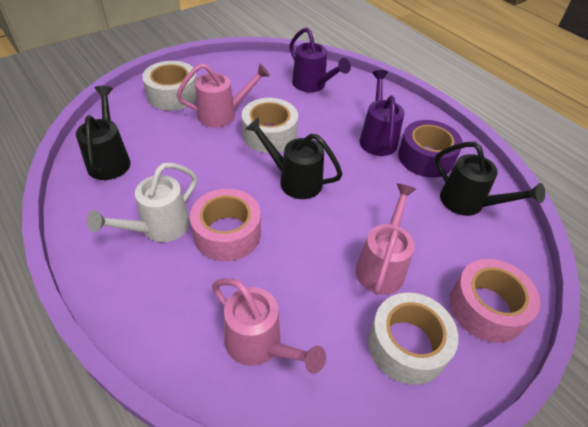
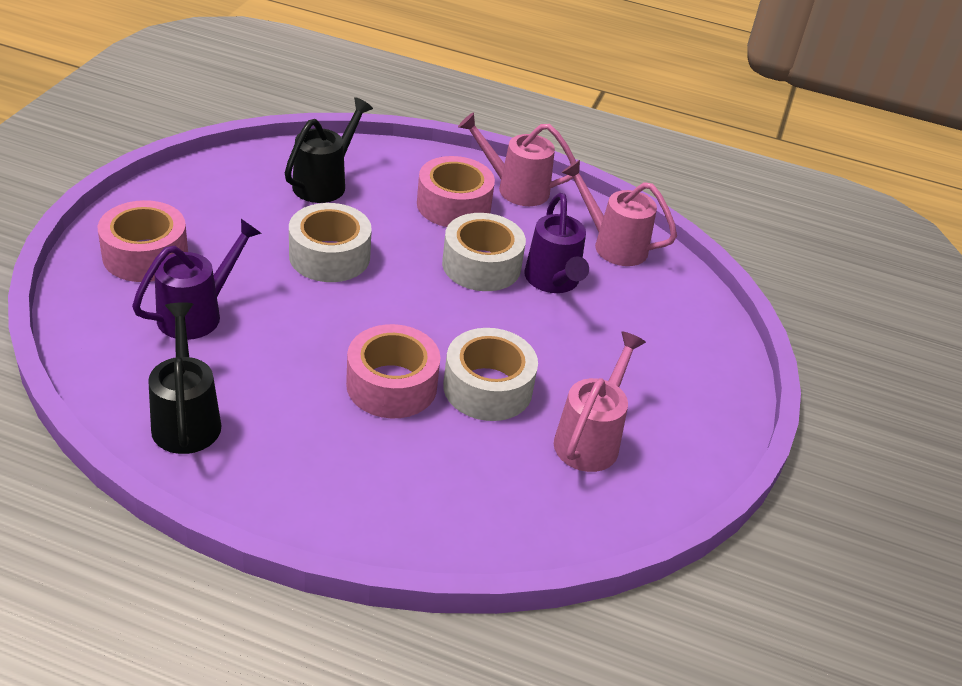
black watering can: 3 -> 2
pink tape: 2 -> 3
purple tape: 1 -> 0
white watering can: 1 -> 0

